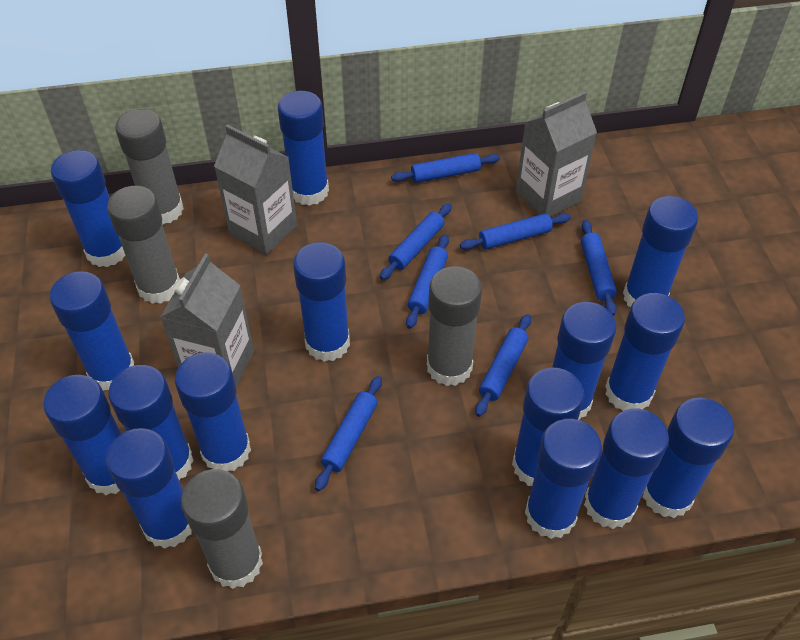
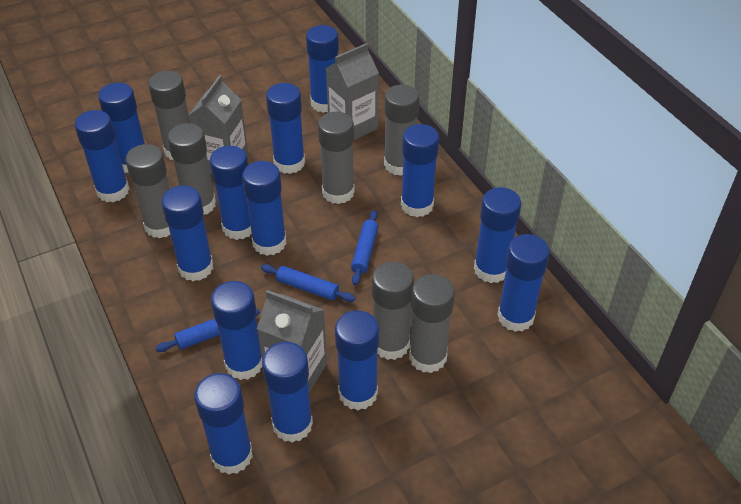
blue glue stick: 15 -> 14
blue rolling pin: 7 -> 3
grey glue stick: 4 -> 7

